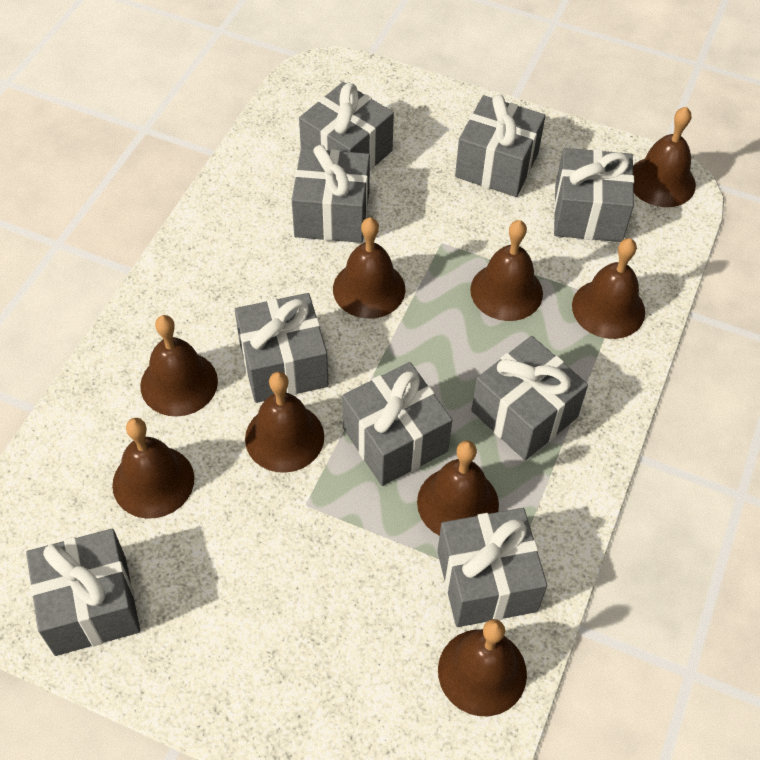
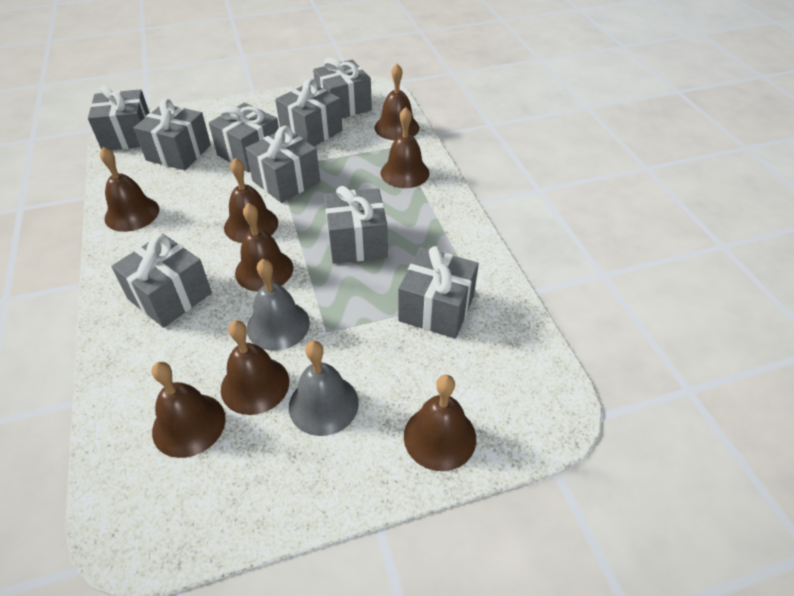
brown bell: 9 -> 8
grey bell: 0 -> 2

